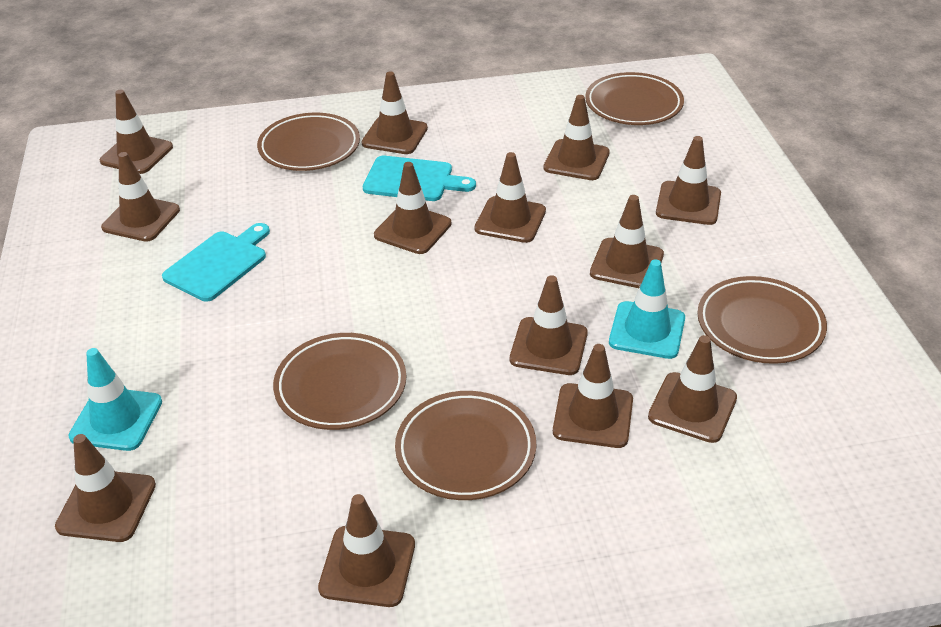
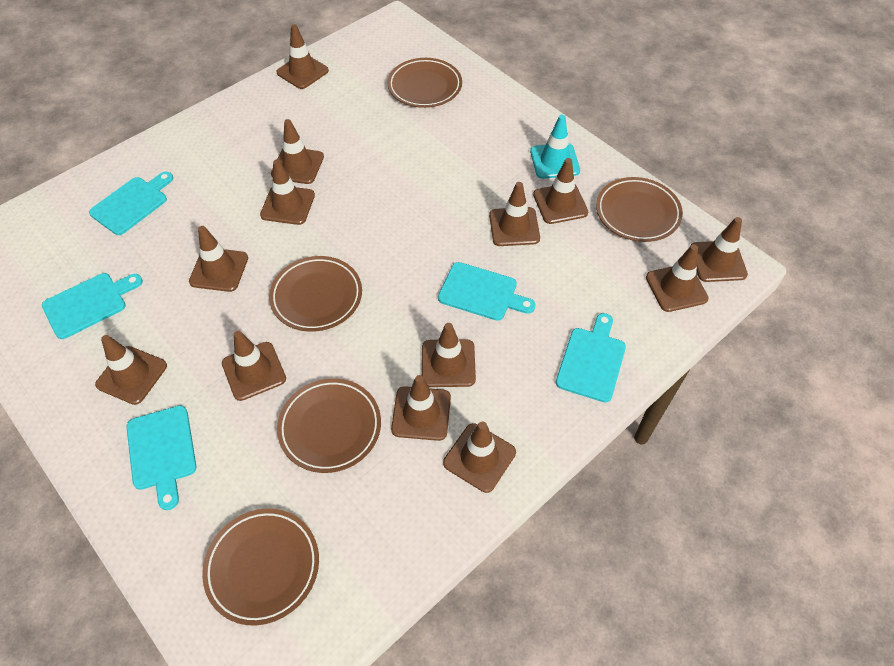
turquoise cutting board: 2 -> 5
turquoise traffic cone: 2 -> 1

